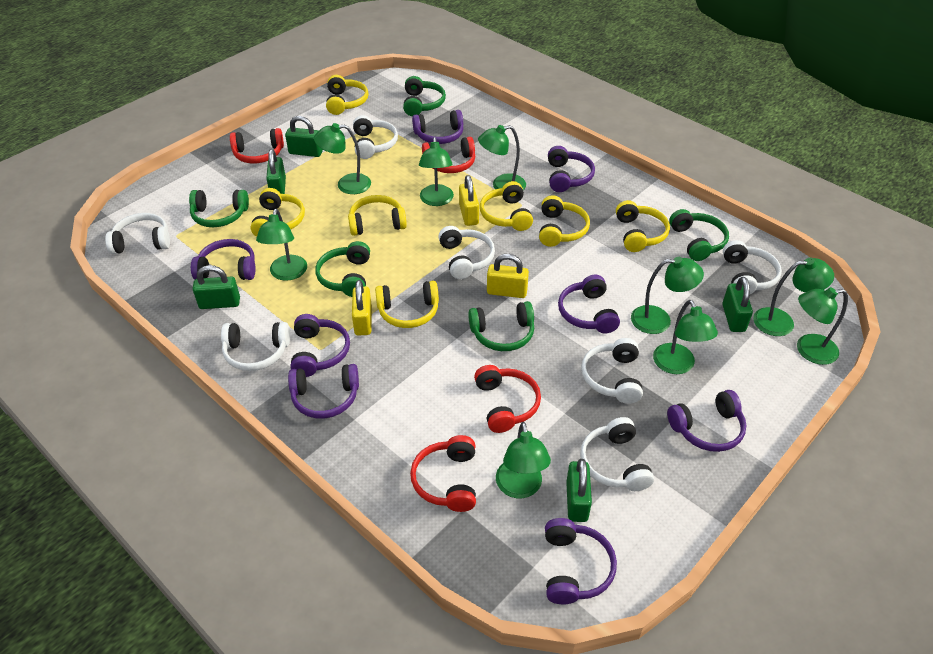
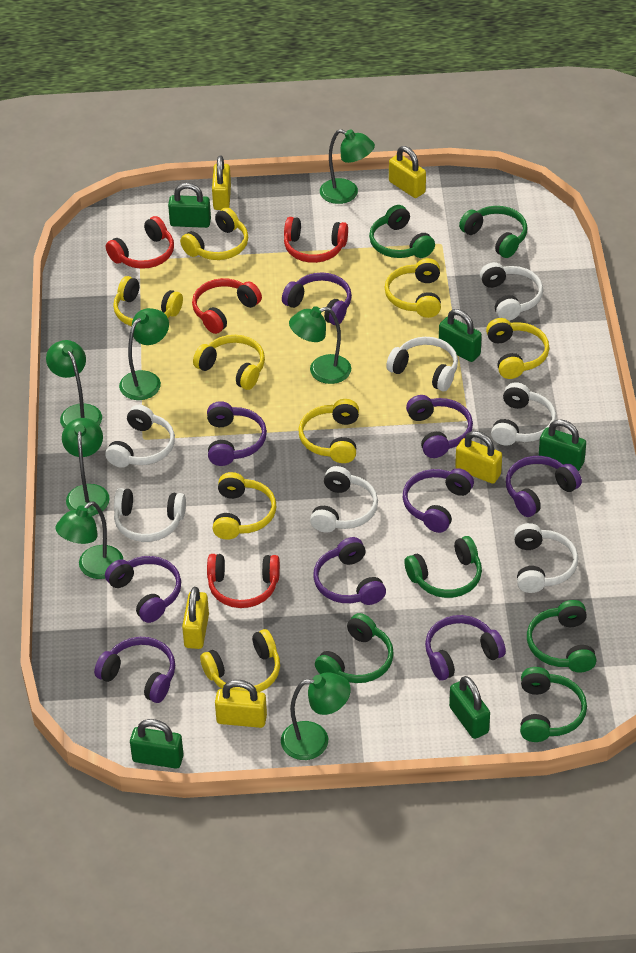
green headphones: 5 -> 6
green lamp: 9 -> 7
purple headphones: 8 -> 9
yellow headphones: 7 -> 8
yellow padlock: 3 -> 5

